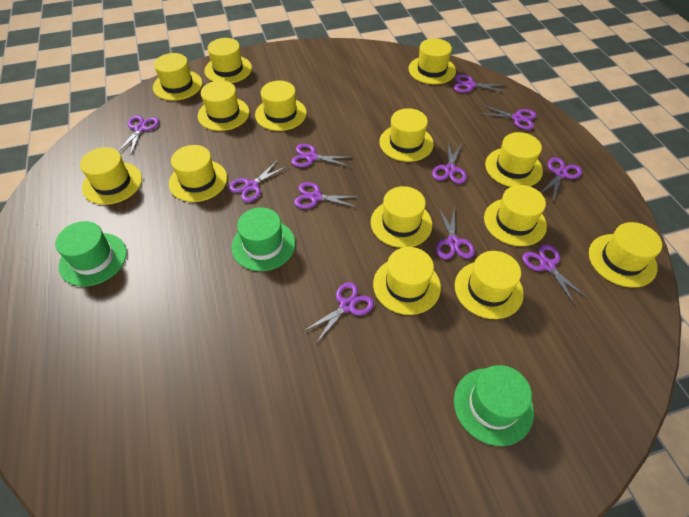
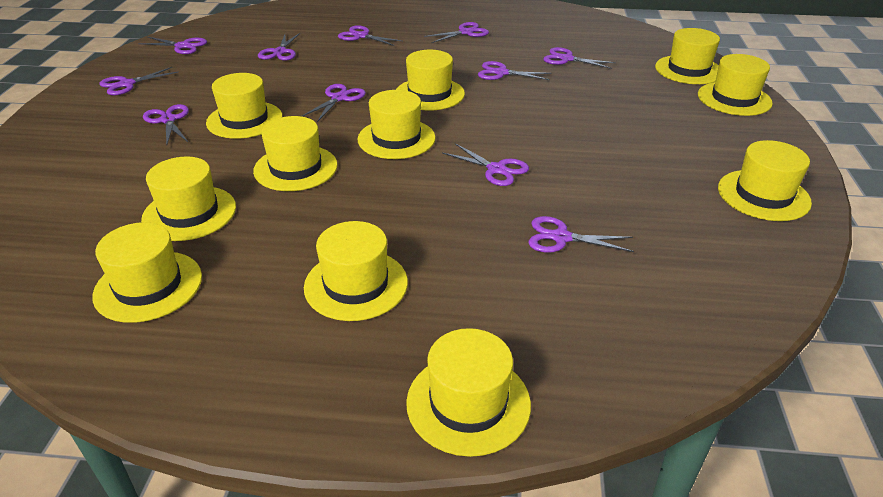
green hat: 3 -> 0
yellow hat: 14 -> 11

